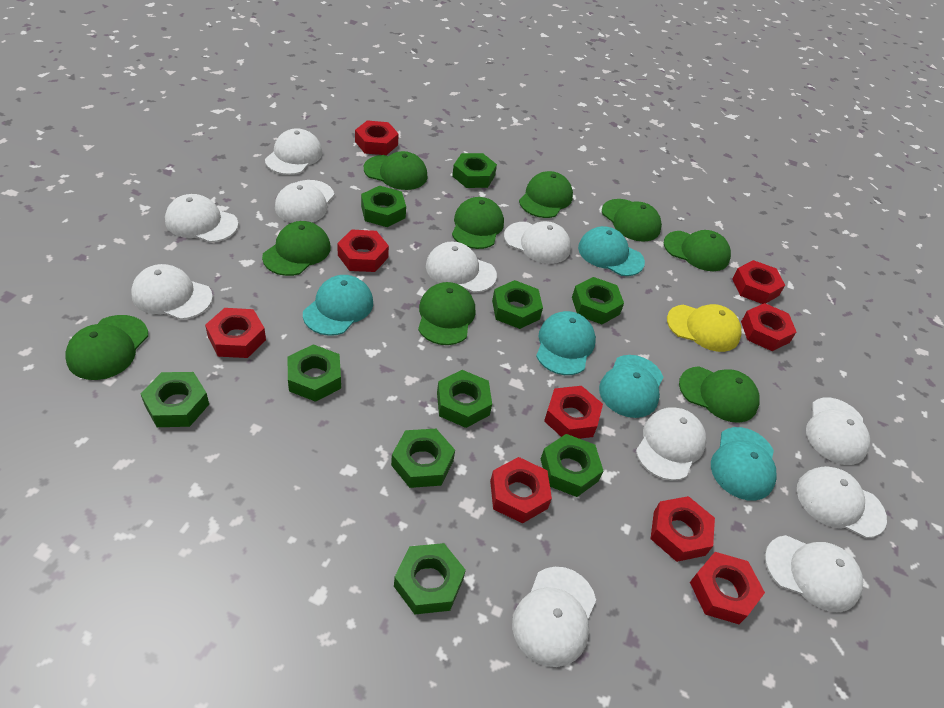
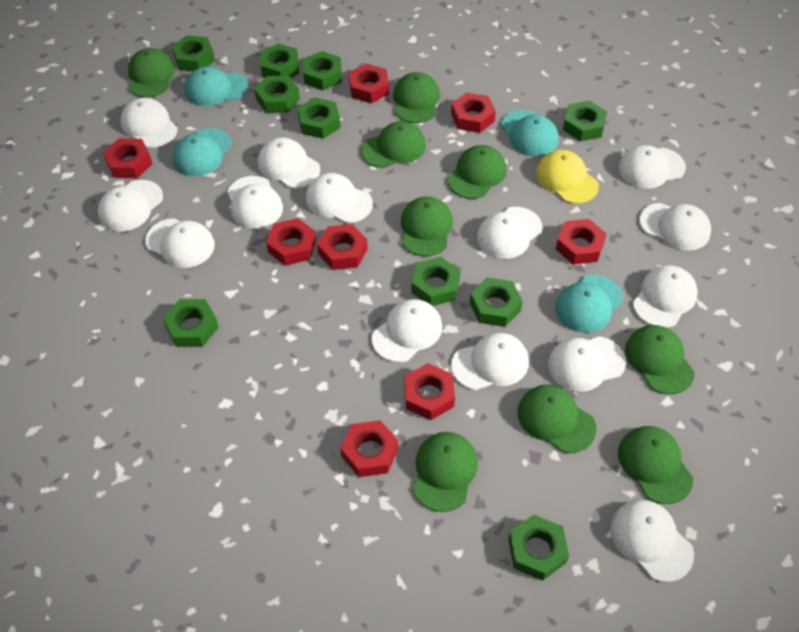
red nut: 9 -> 8
turquoise cap: 5 -> 4
white cap: 11 -> 14

